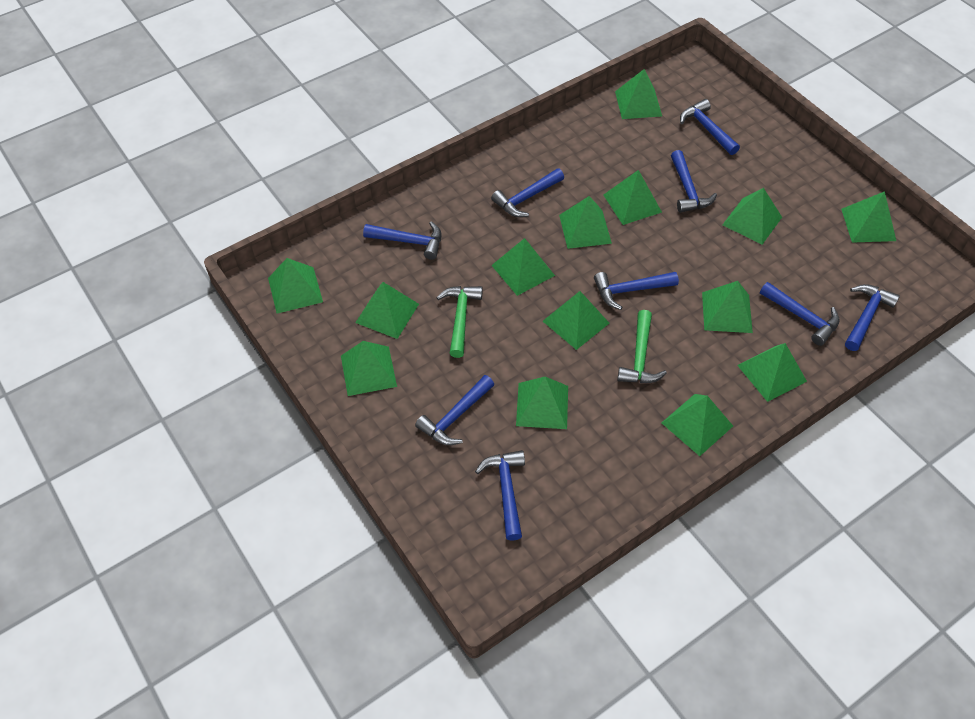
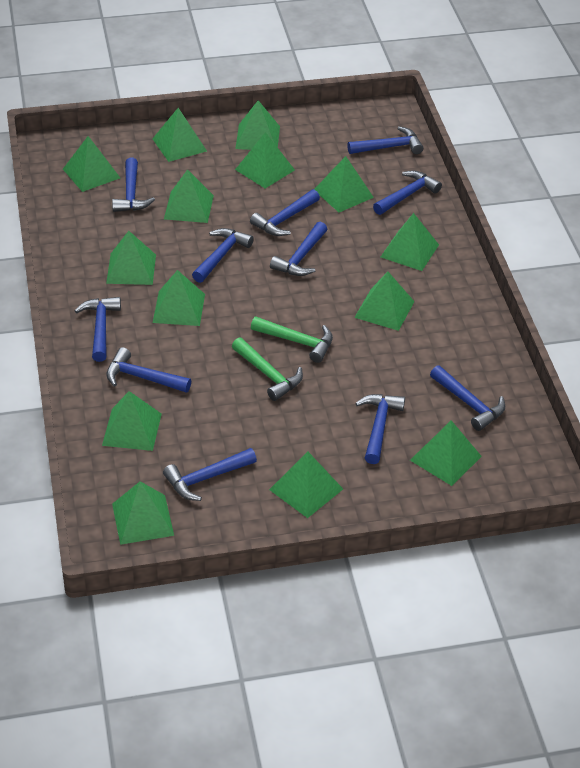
blue hammer: 9 -> 11

